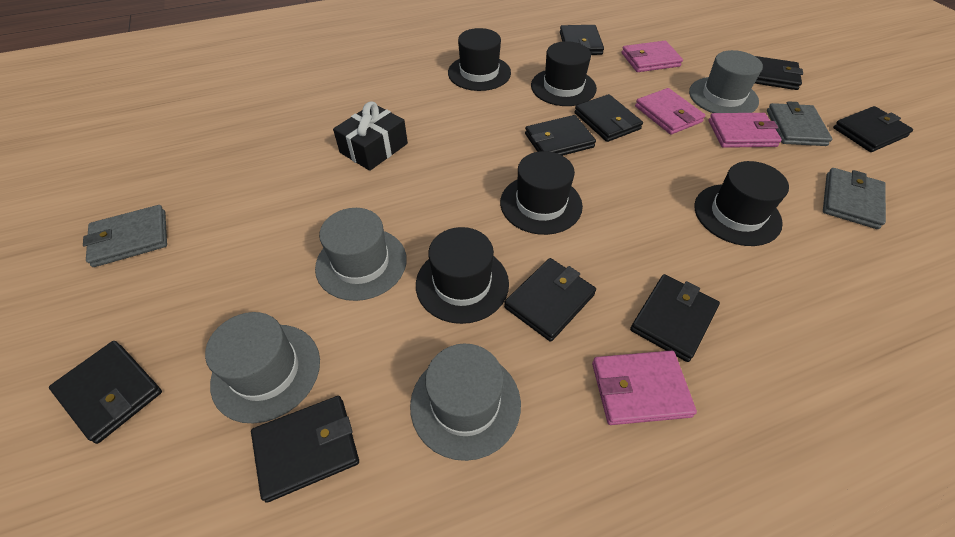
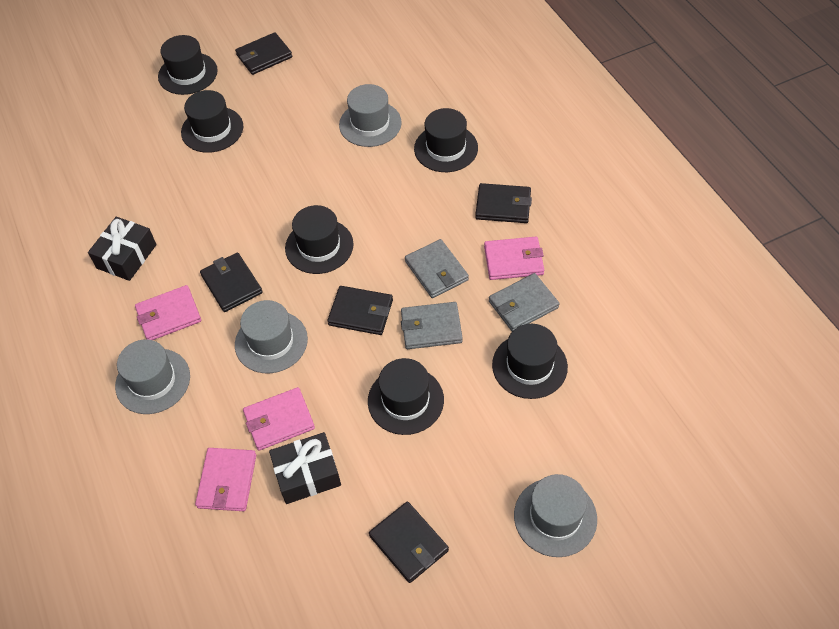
black gift: 1 -> 2
black hat: 5 -> 6
black wallet: 9 -> 5

